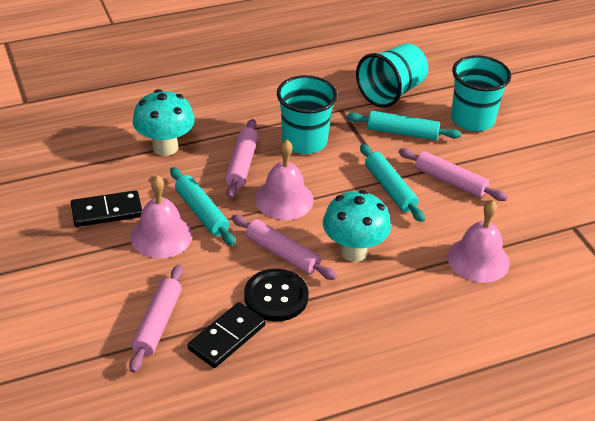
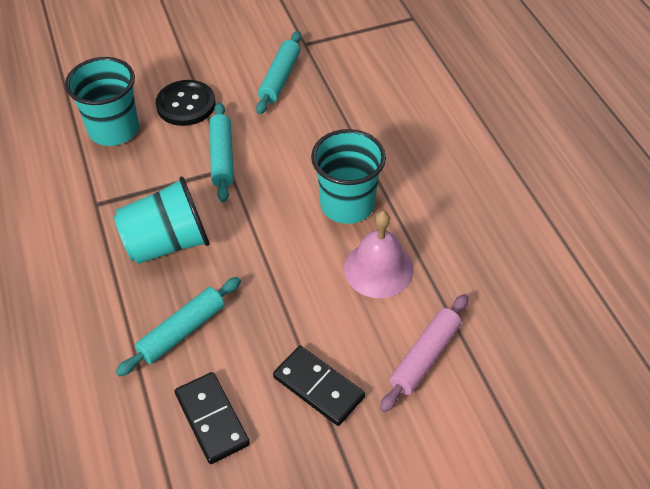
pink bell: 3 -> 1
pink rolling pin: 4 -> 1
turquoise mushroom: 2 -> 0

